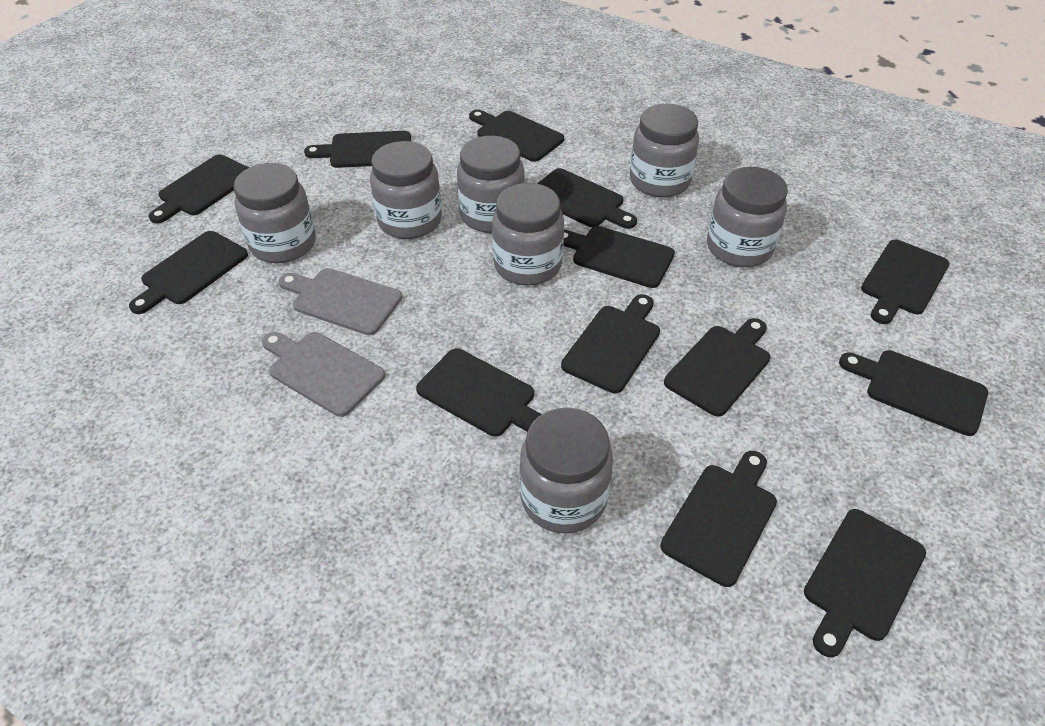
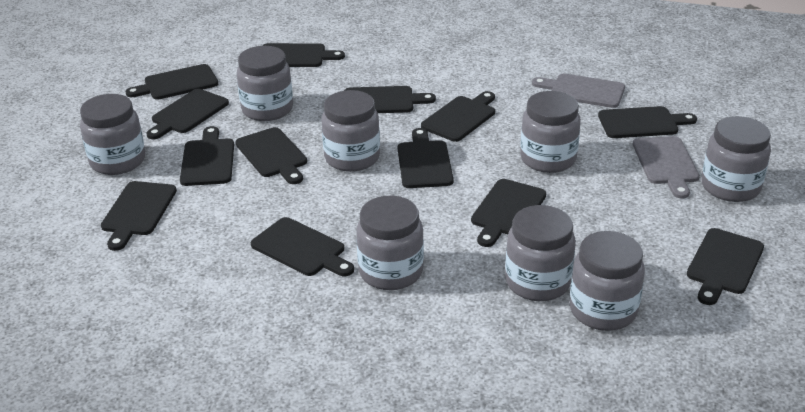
grey jar: 7 -> 8

